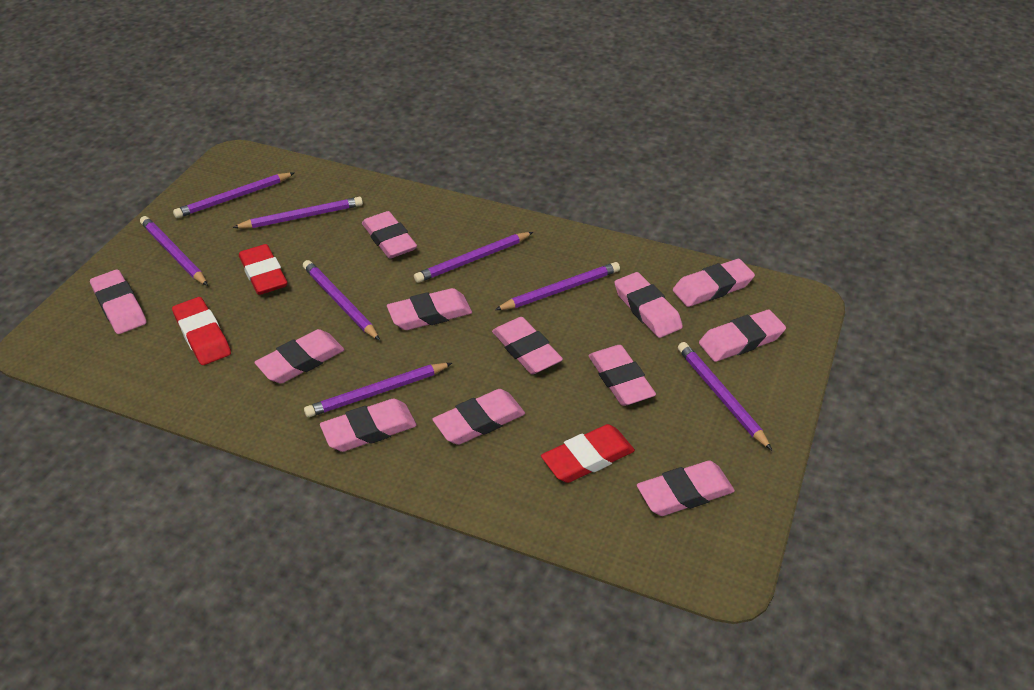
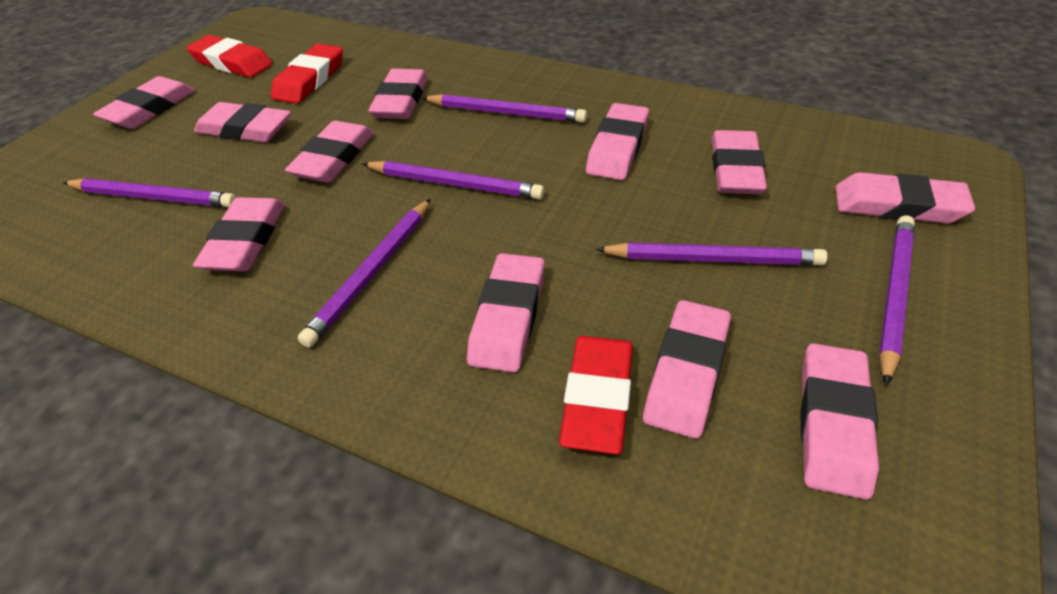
pink eraser: 12 -> 11
purple pencil: 8 -> 6

